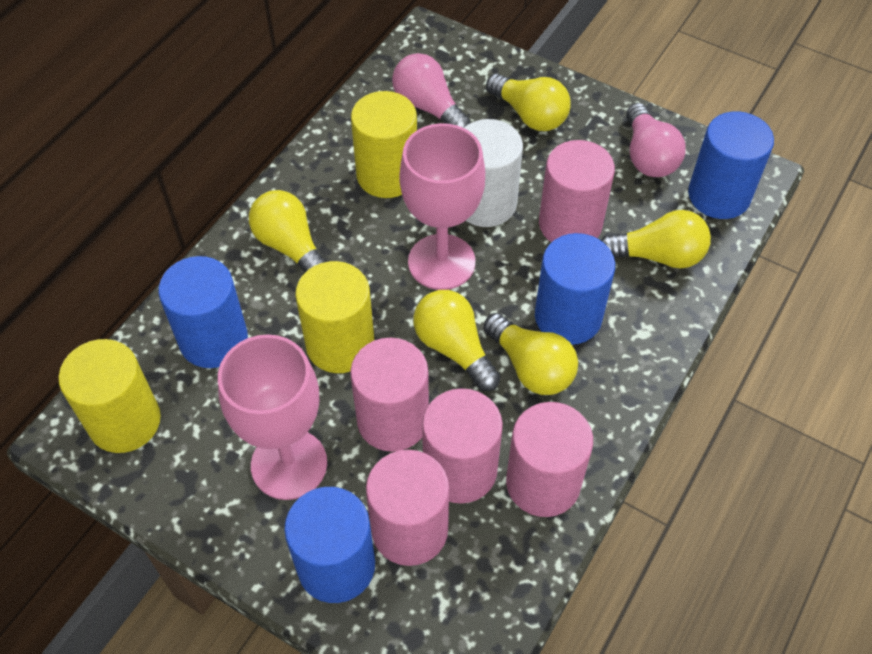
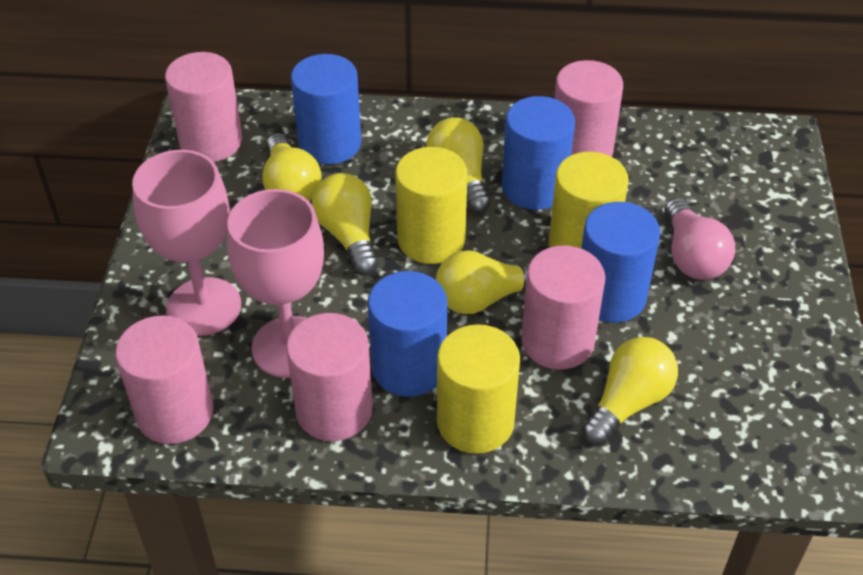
pink light bulb: 2 -> 1
white cylinder: 1 -> 0

